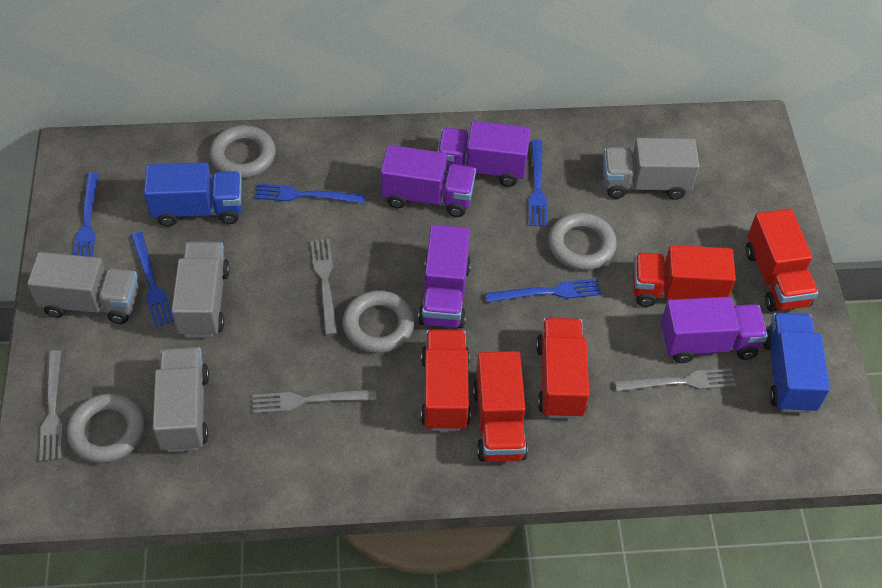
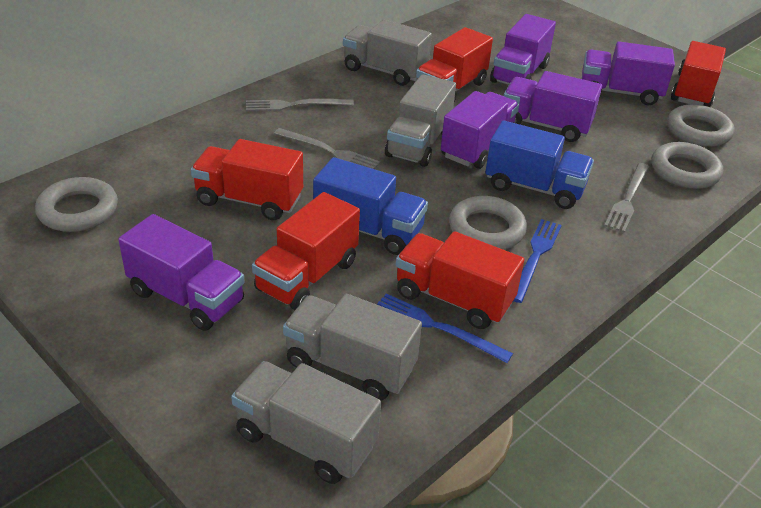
blue fork: 5 -> 2
grey fork: 4 -> 3
purple truck: 4 -> 5

